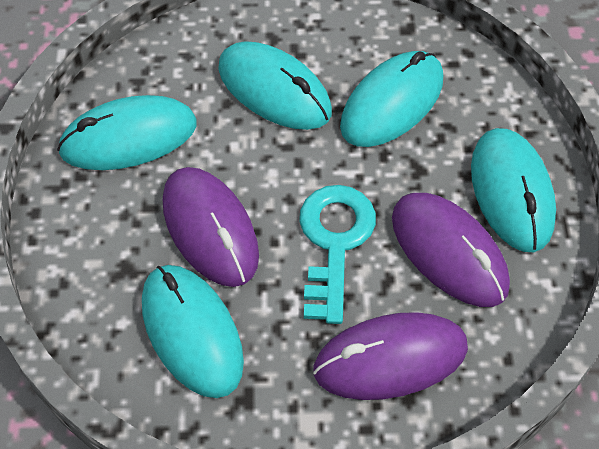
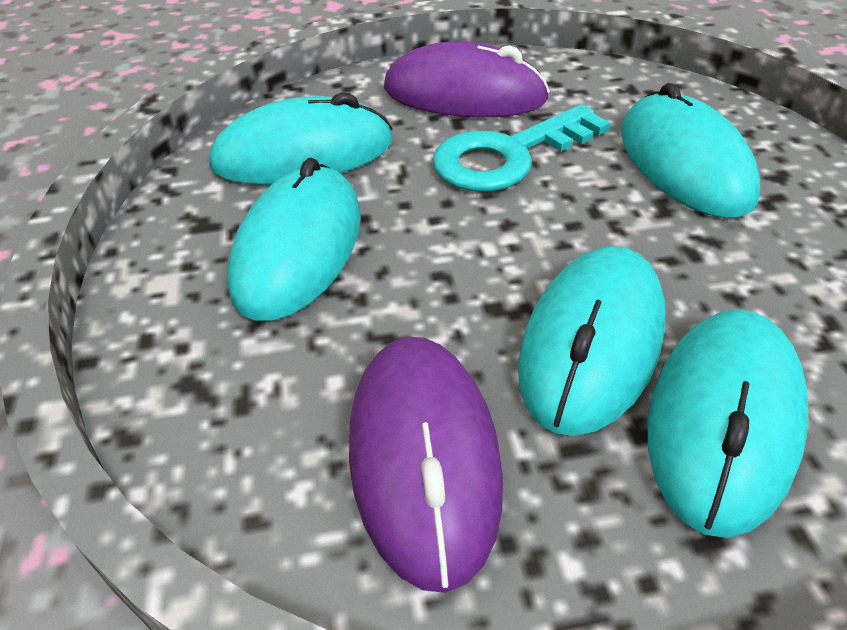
purple mouse: 3 -> 2

